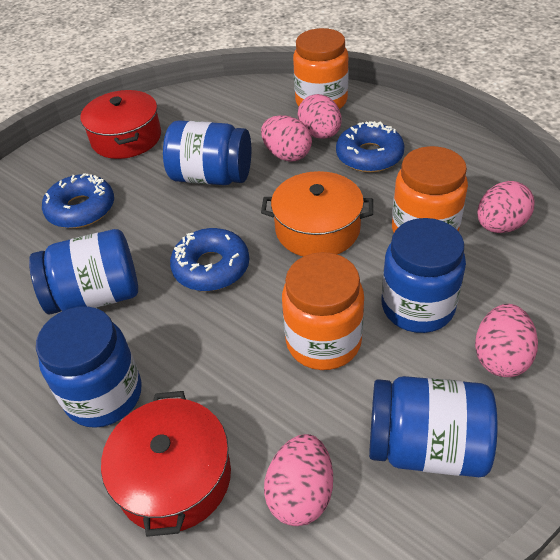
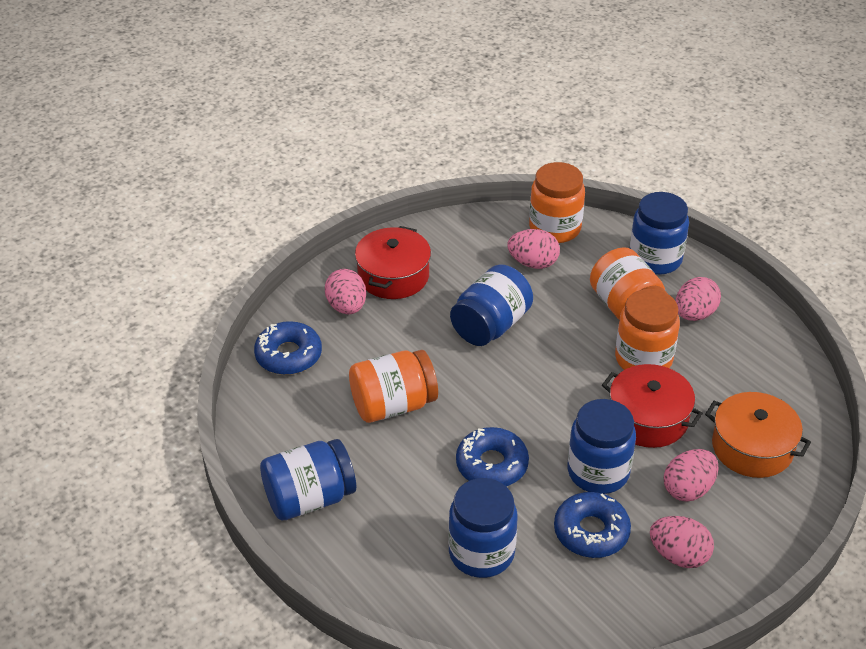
orange jar: 3 -> 4

